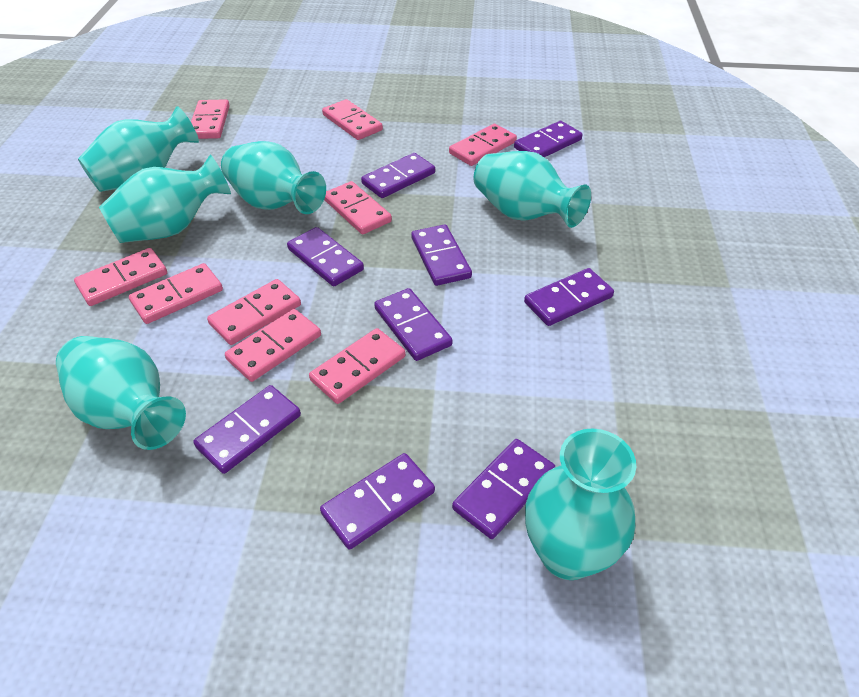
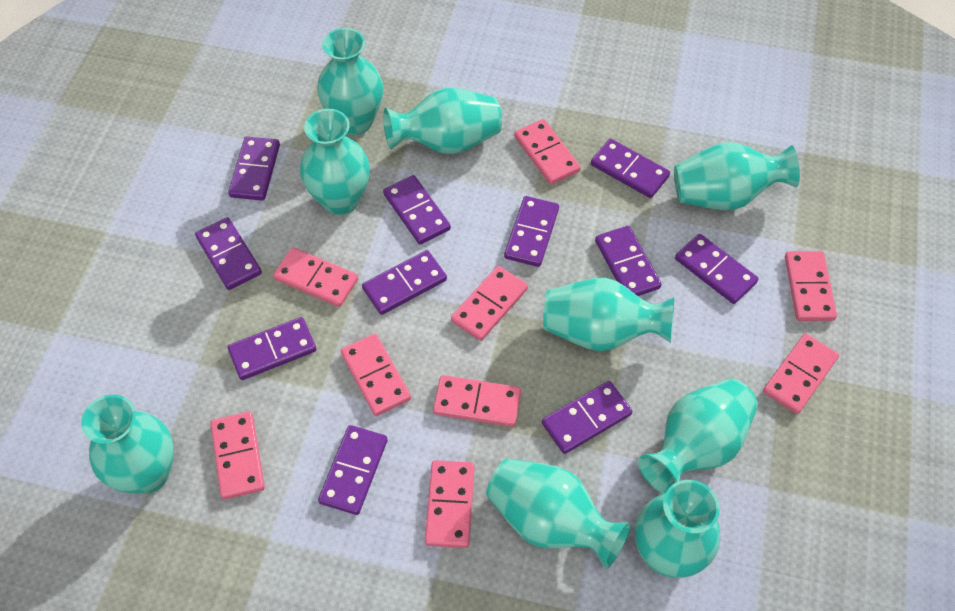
purple domino: 9 -> 11
turquoise vase: 6 -> 9

